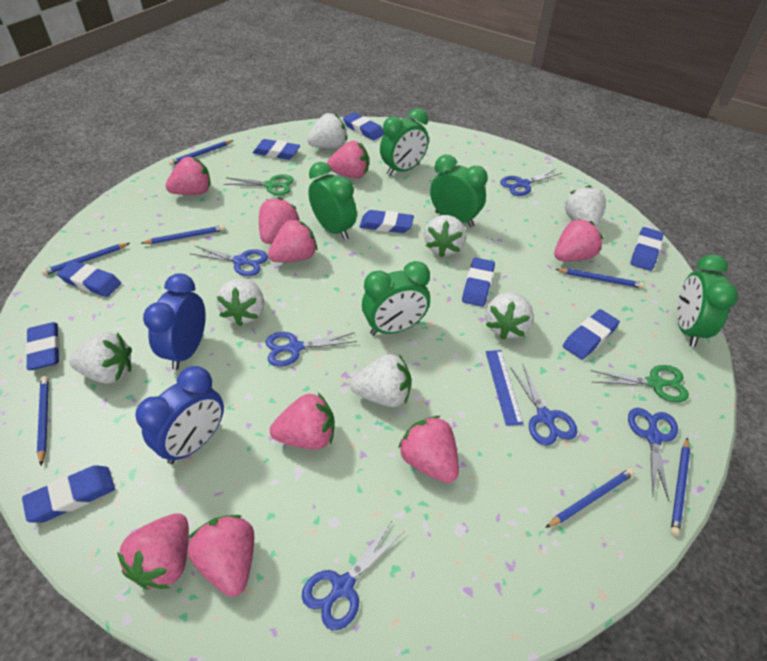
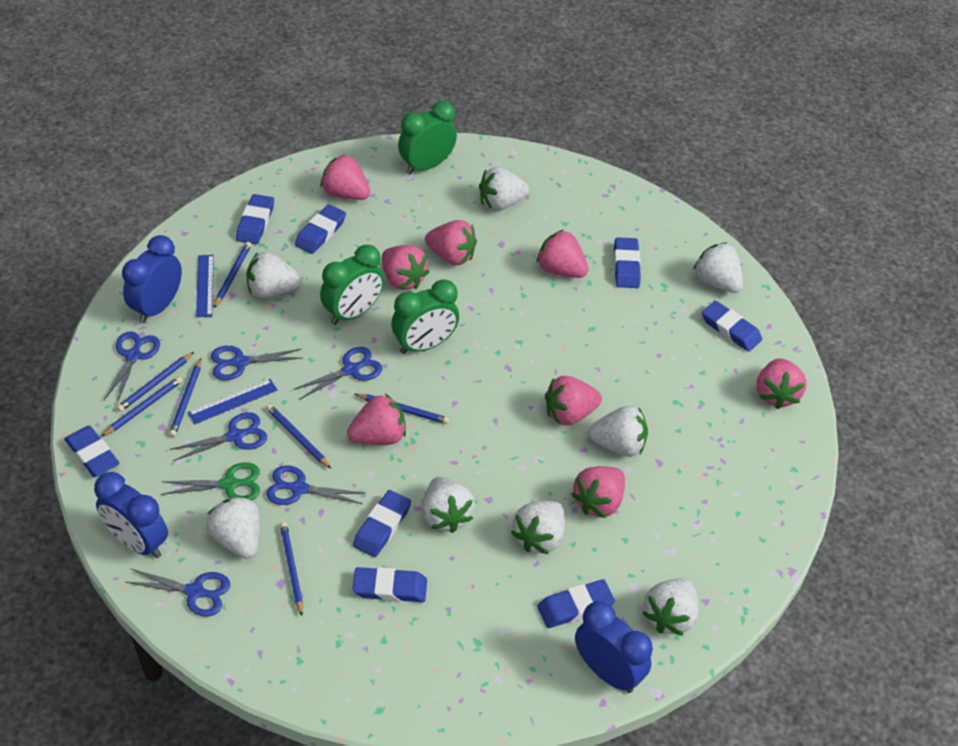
blue clock: 2 -> 3
blue eraser: 9 -> 8
blue ruler: 1 -> 2
green clock: 5 -> 3
green scissors: 2 -> 1
pink strawberry: 9 -> 8
white strawberry: 7 -> 8

